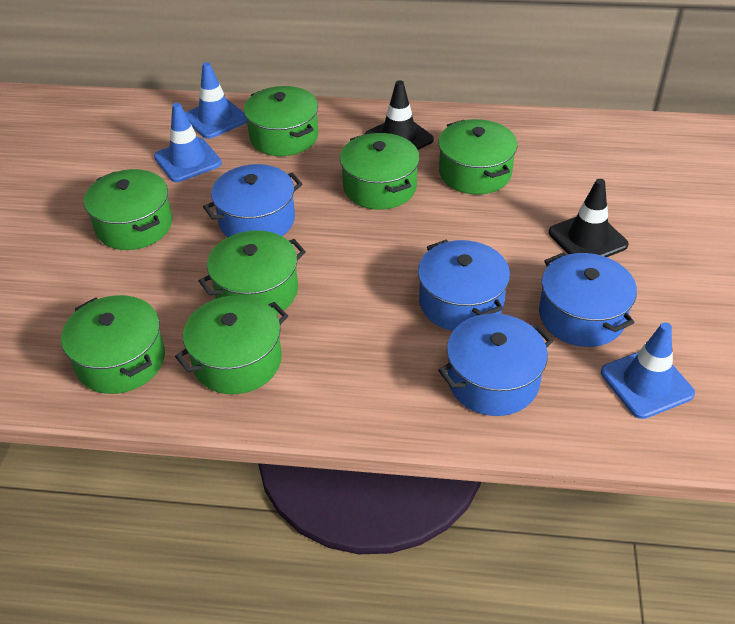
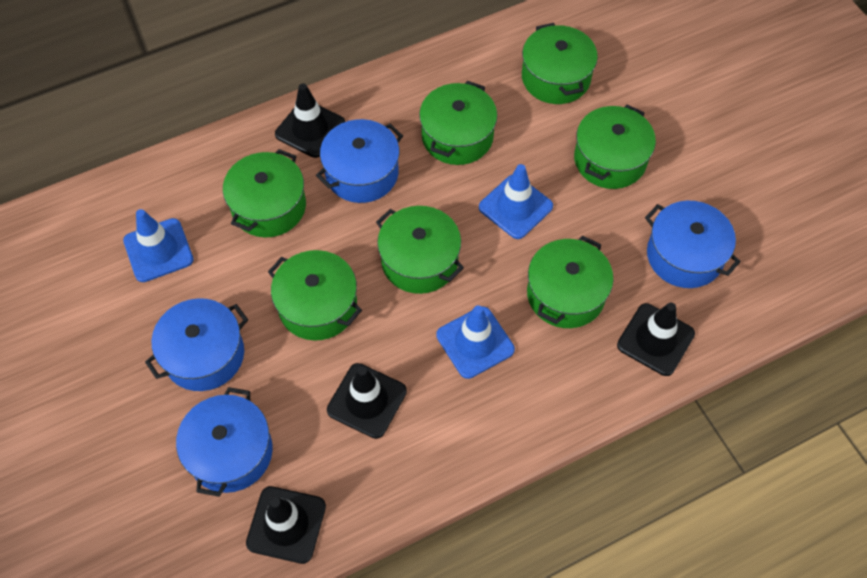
black traffic cone: 2 -> 4

